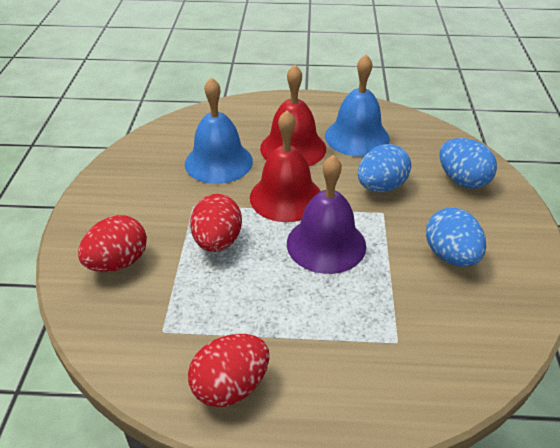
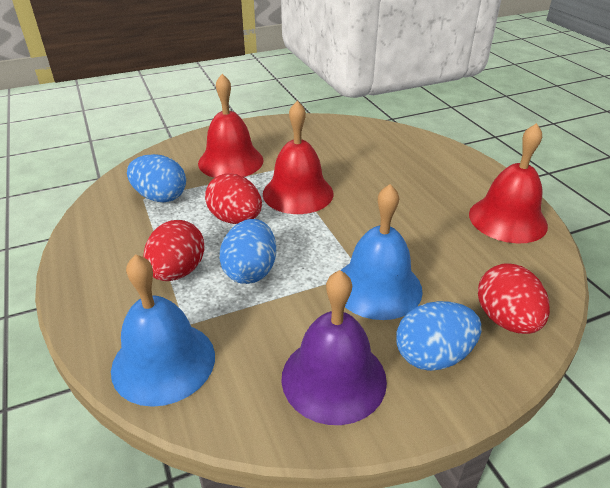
red bell: 2 -> 3

